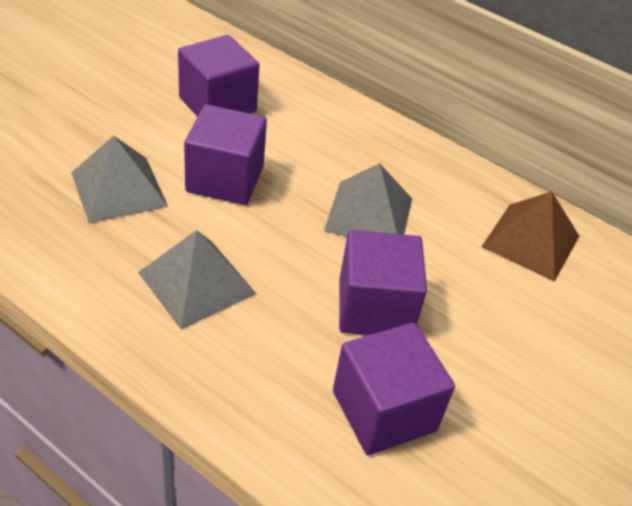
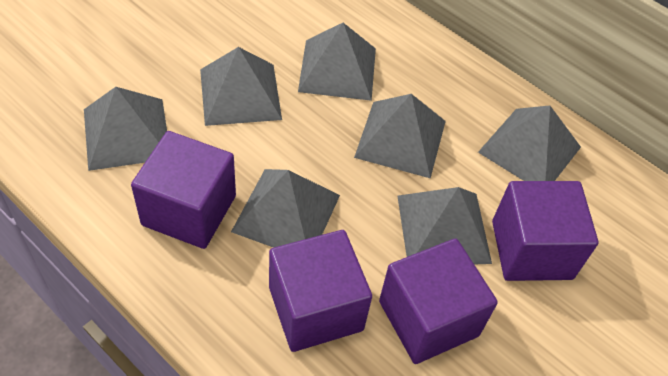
brown pyramid: 1 -> 0
grey pyramid: 3 -> 7

